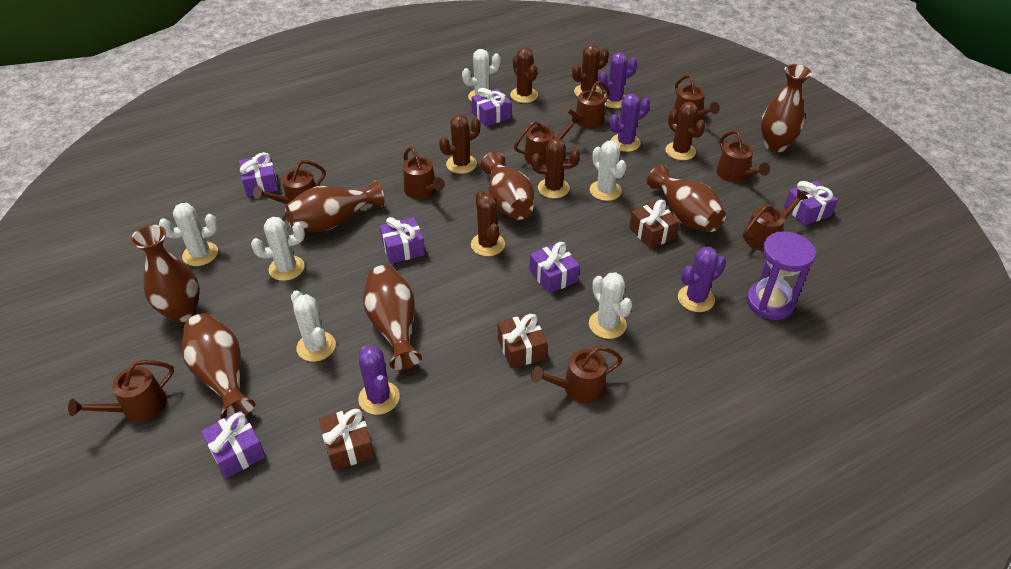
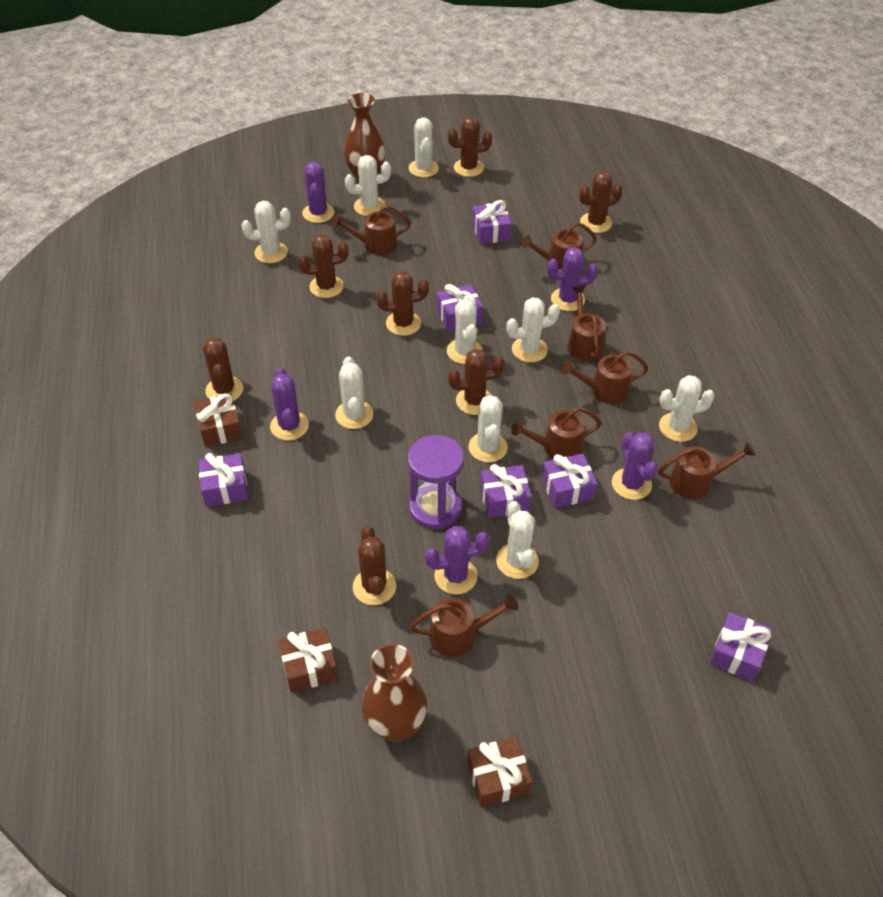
brown cactus: 6 -> 7
brown vase: 7 -> 2
brown watering can: 9 -> 7
purple cactus: 4 -> 5
white cactus: 6 -> 9

